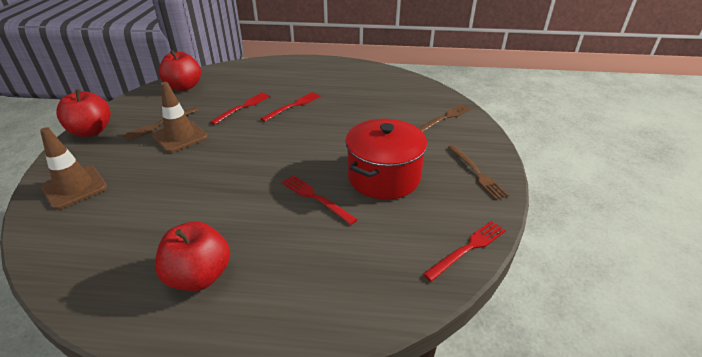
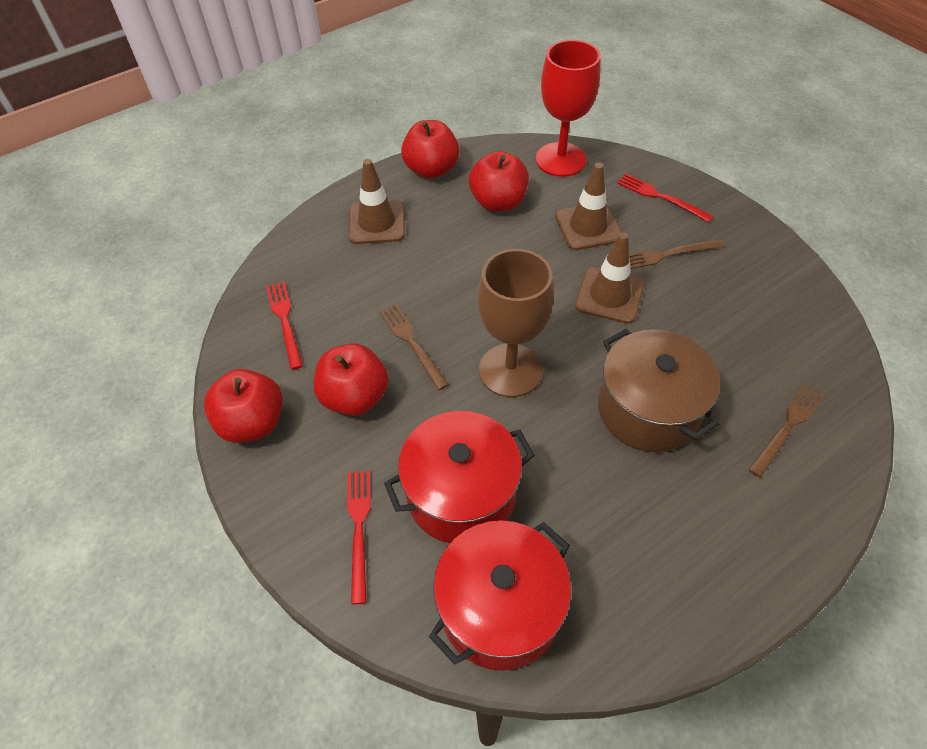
brown goblet: 0 -> 1
brown pot: 0 -> 1
brown traffic cone: 2 -> 3
red apple: 3 -> 4
red fork: 4 -> 3
red goblet: 0 -> 1
red pot: 1 -> 2

